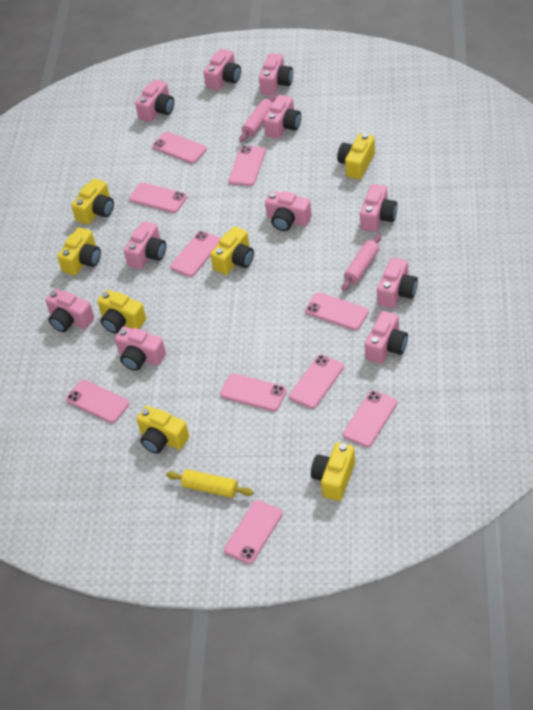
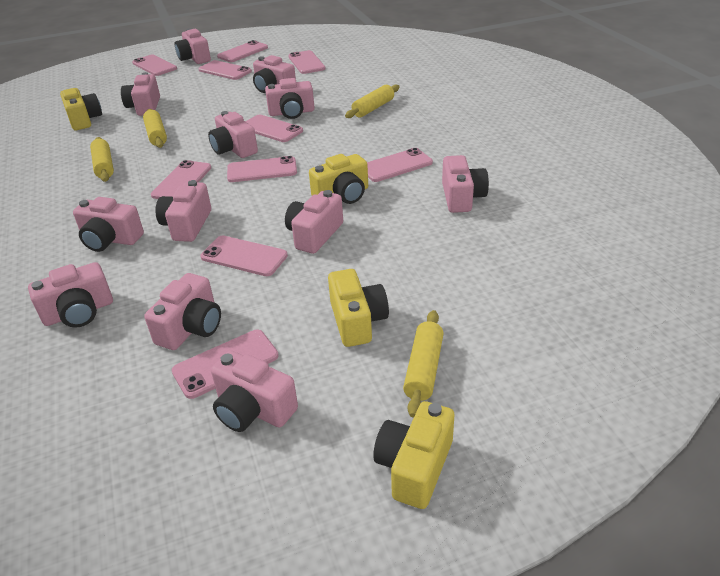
pink camera: 11 -> 12
pink rolling pin: 2 -> 0
yellow camera: 7 -> 4
yellow rolling pin: 1 -> 4

